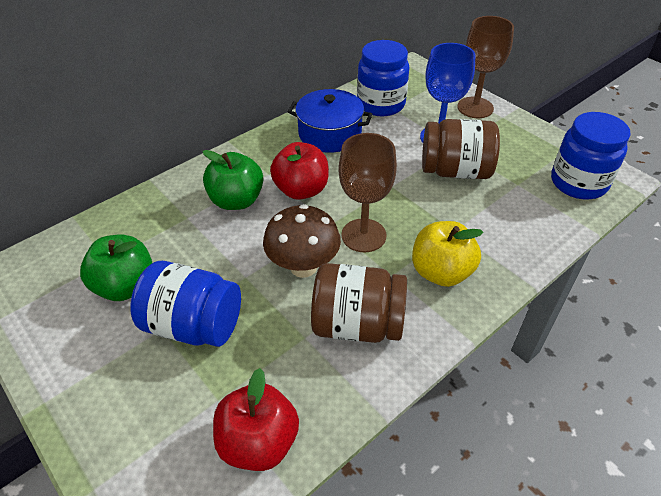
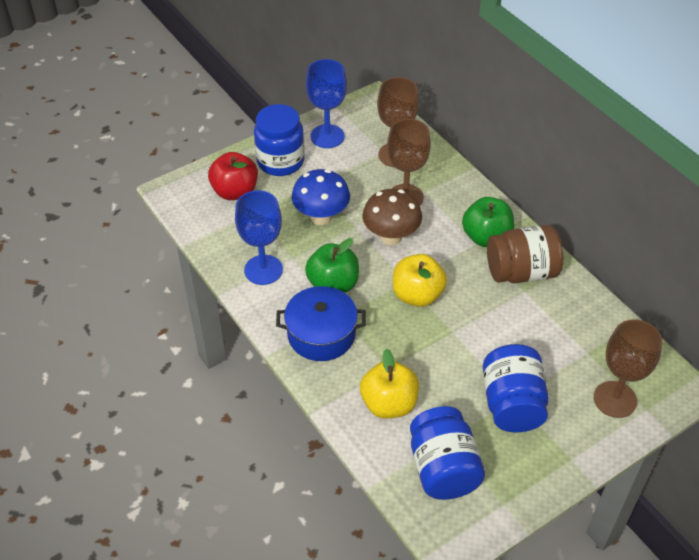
blue goblet: 1 -> 2
blue mushroom: 0 -> 1
brown goblet: 2 -> 3
brown jar: 2 -> 1
red apple: 2 -> 1
yellow apple: 1 -> 2

